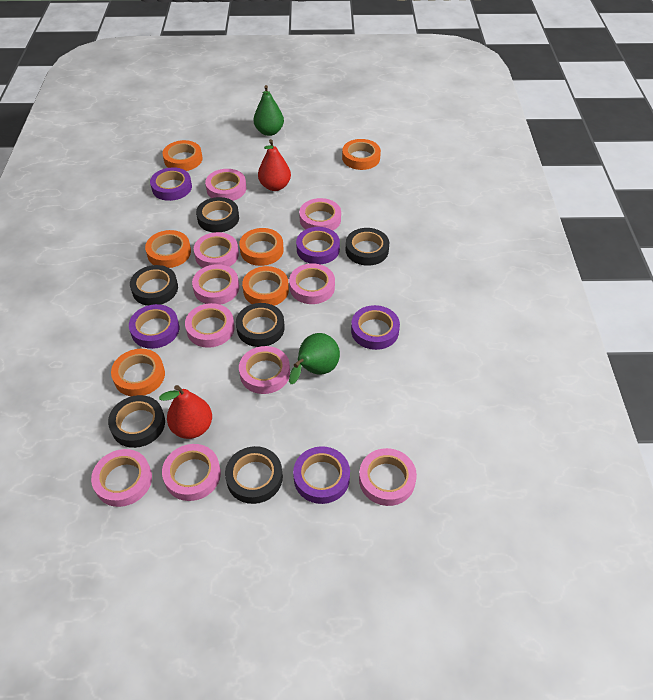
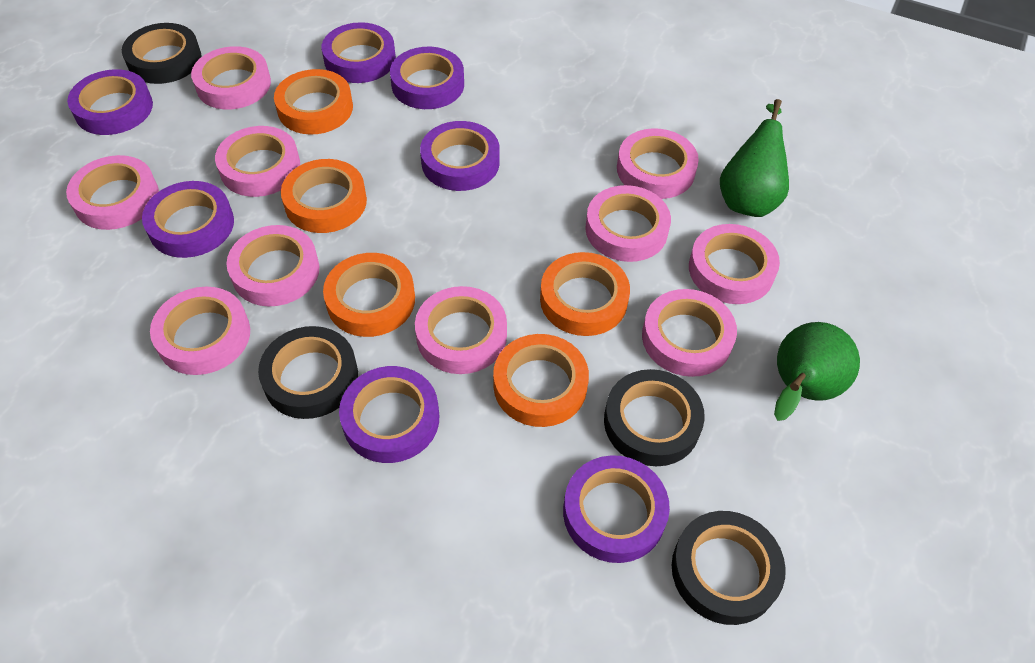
black tape: 6 -> 4
orange tape: 6 -> 5
purple tape: 5 -> 7
red pear: 2 -> 0

